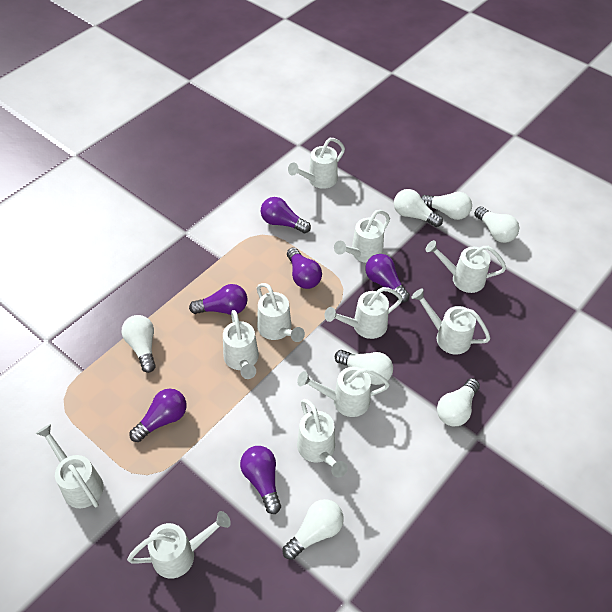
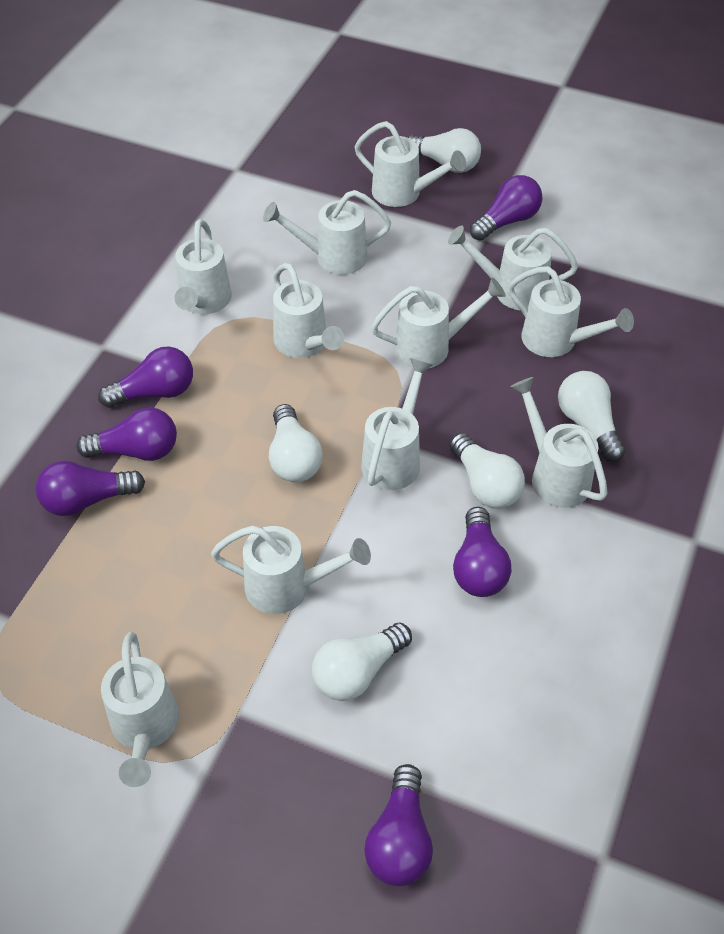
white light bulb: 7 -> 5

